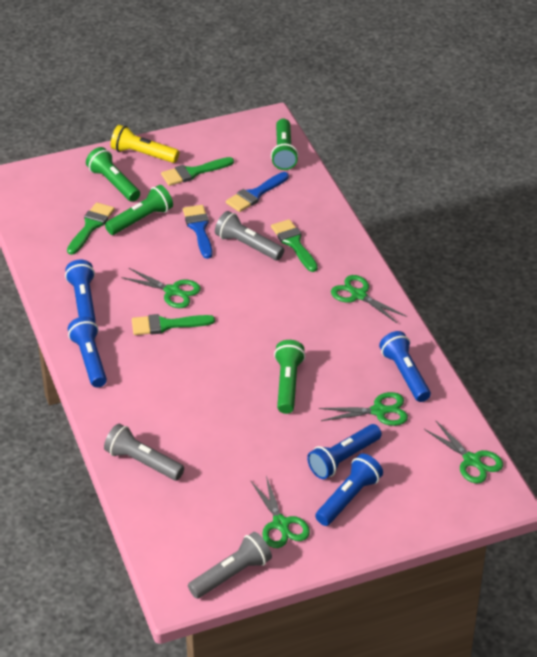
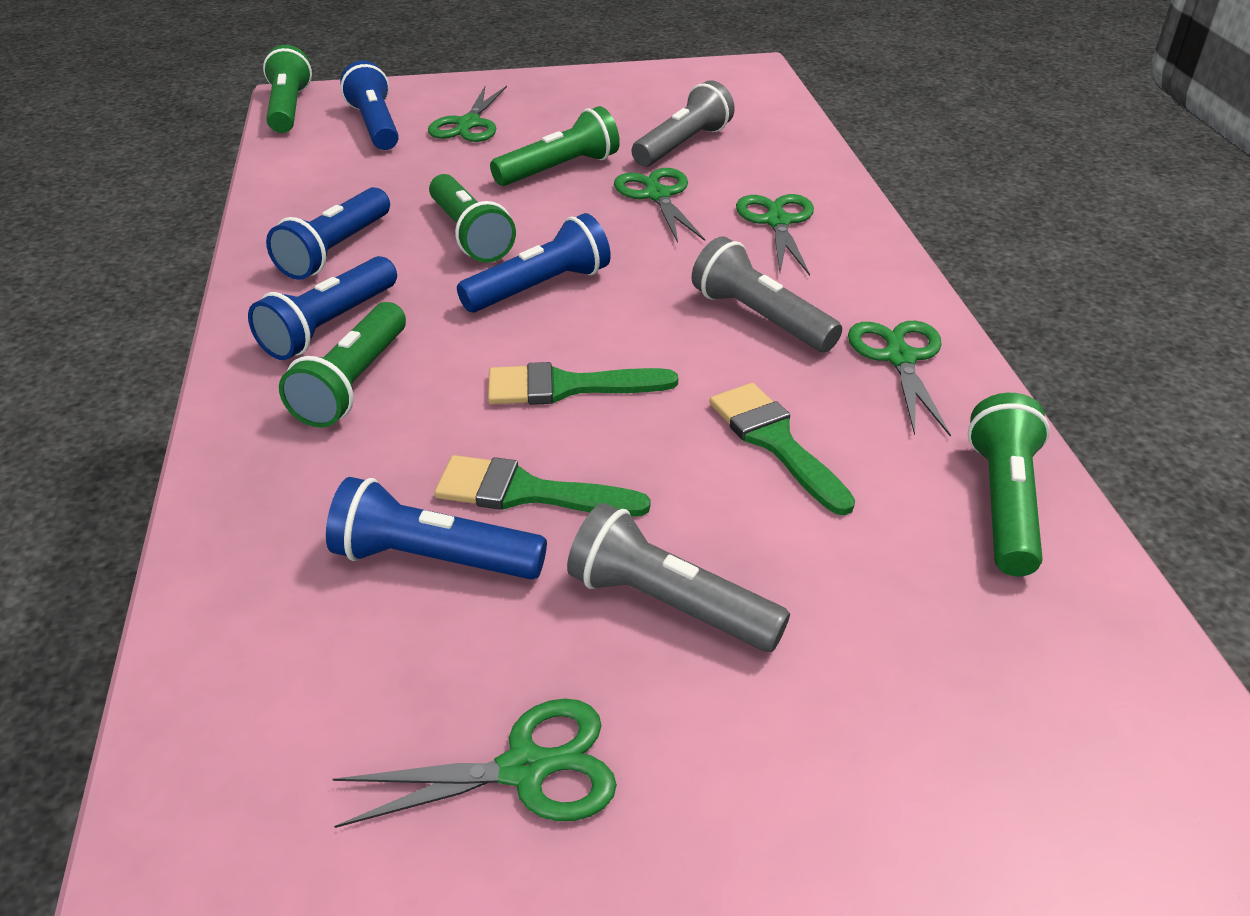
blue brush: 2 -> 0
green brush: 4 -> 3
green flashlight: 4 -> 5
yellow flashlight: 1 -> 0

